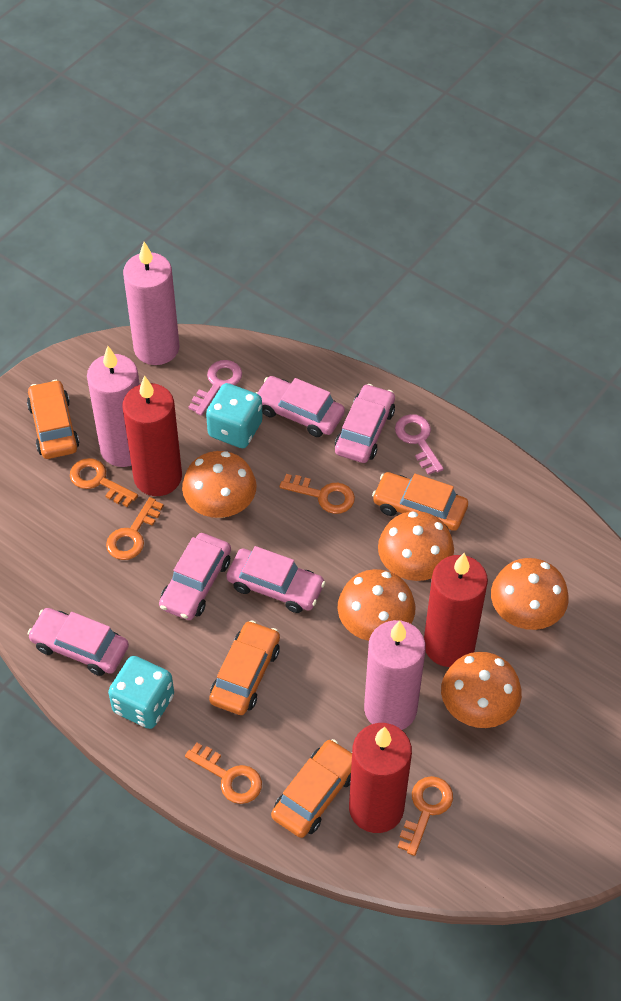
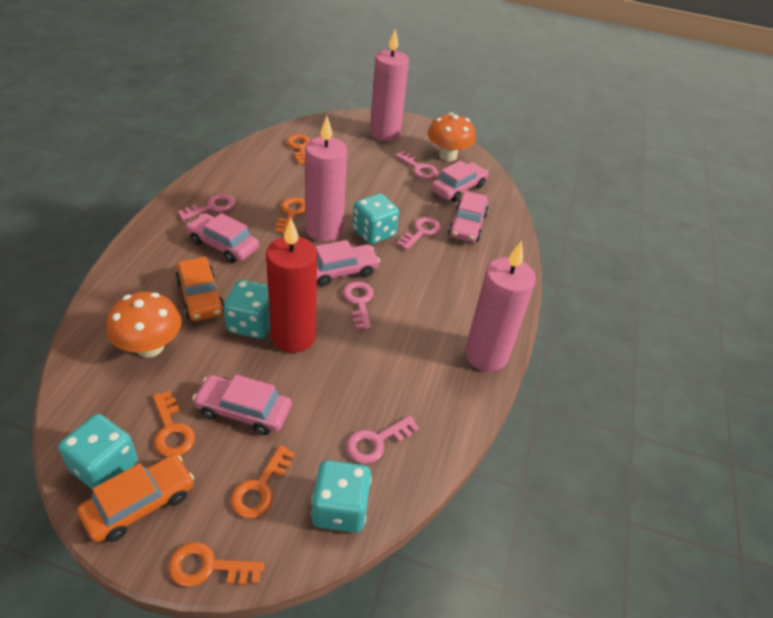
orange car: 4 -> 2
orange mushroom: 5 -> 2
pink key: 2 -> 5
red candle: 3 -> 1
turquoise dice: 2 -> 4

